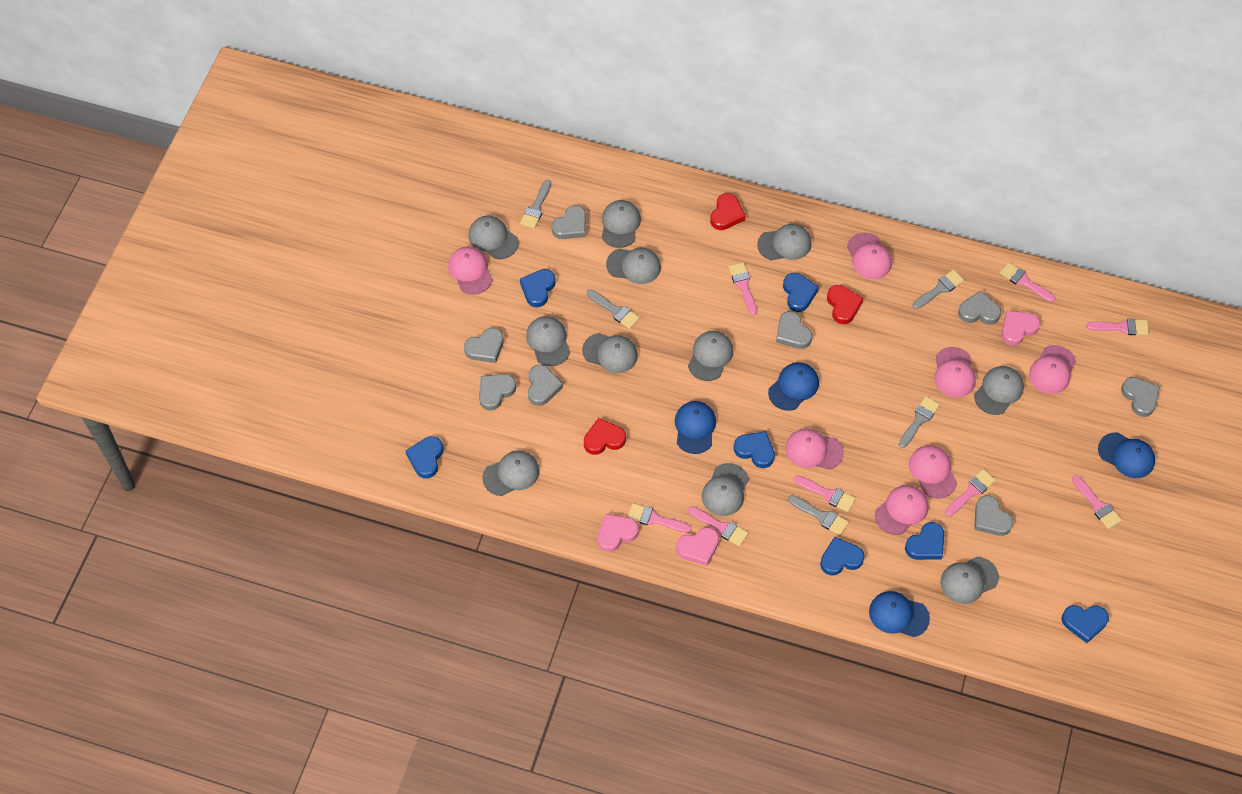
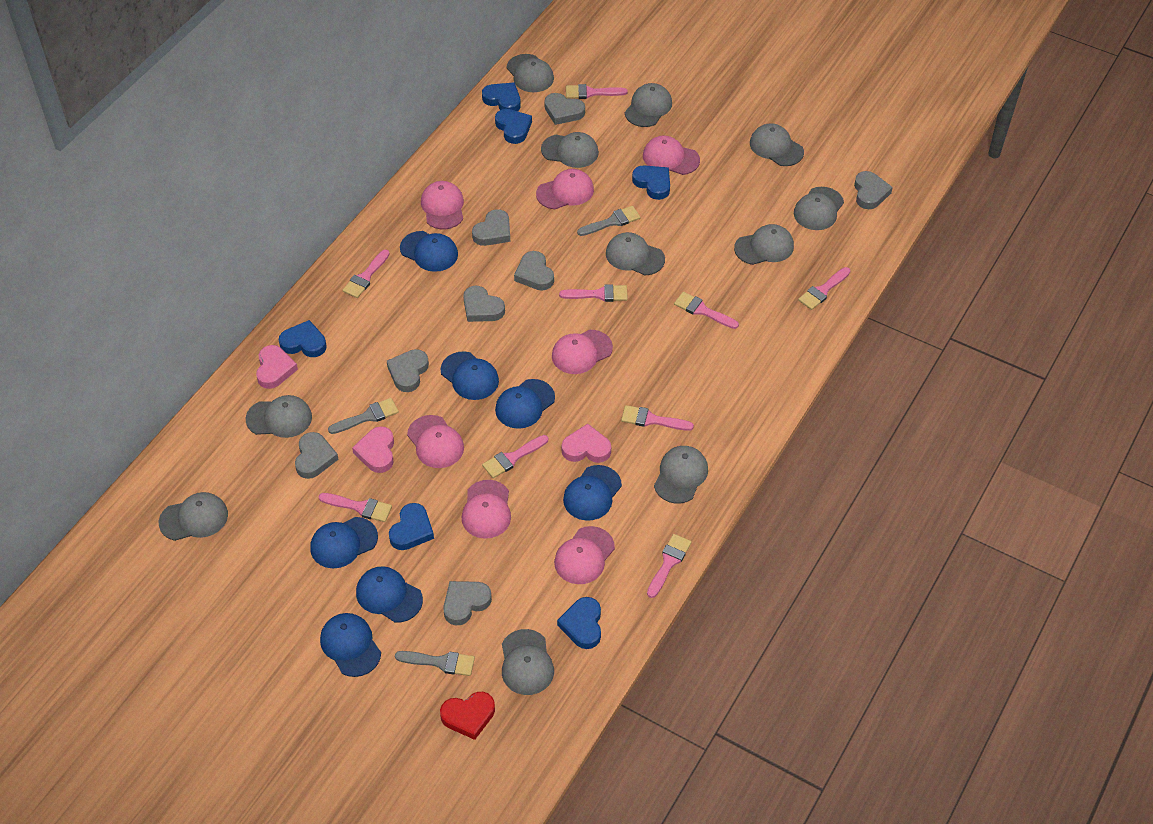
blue cap: 4 -> 7
blue heart: 7 -> 6
grey brush: 5 -> 3
pink brush: 8 -> 9
red heart: 3 -> 1

